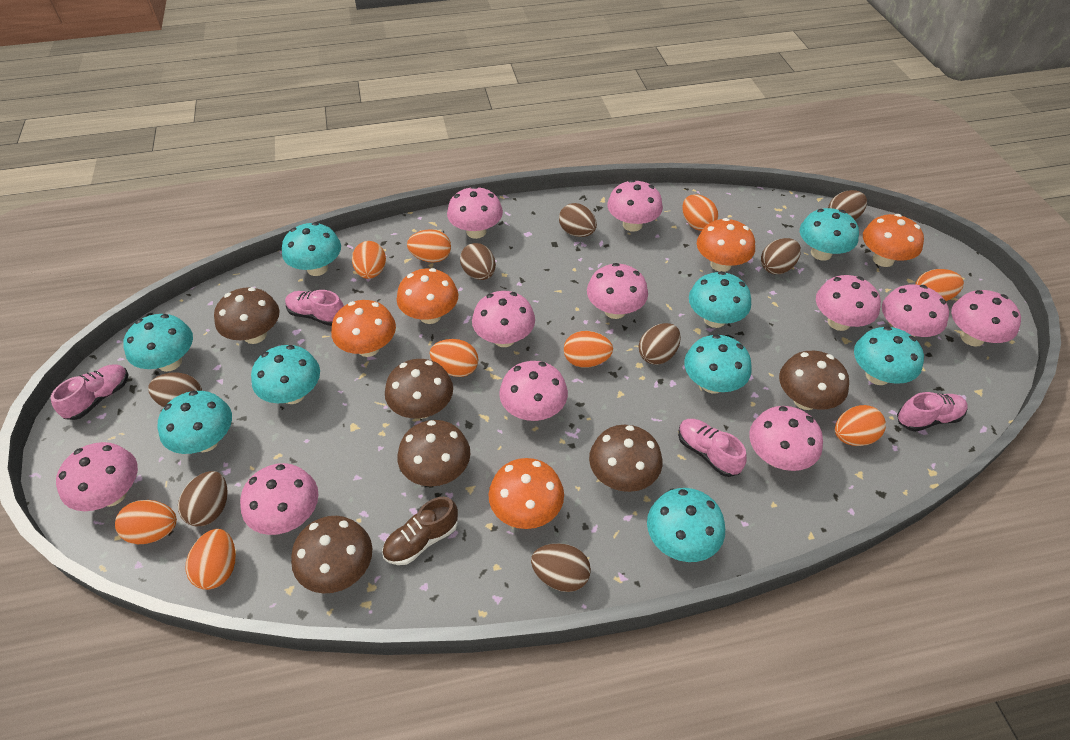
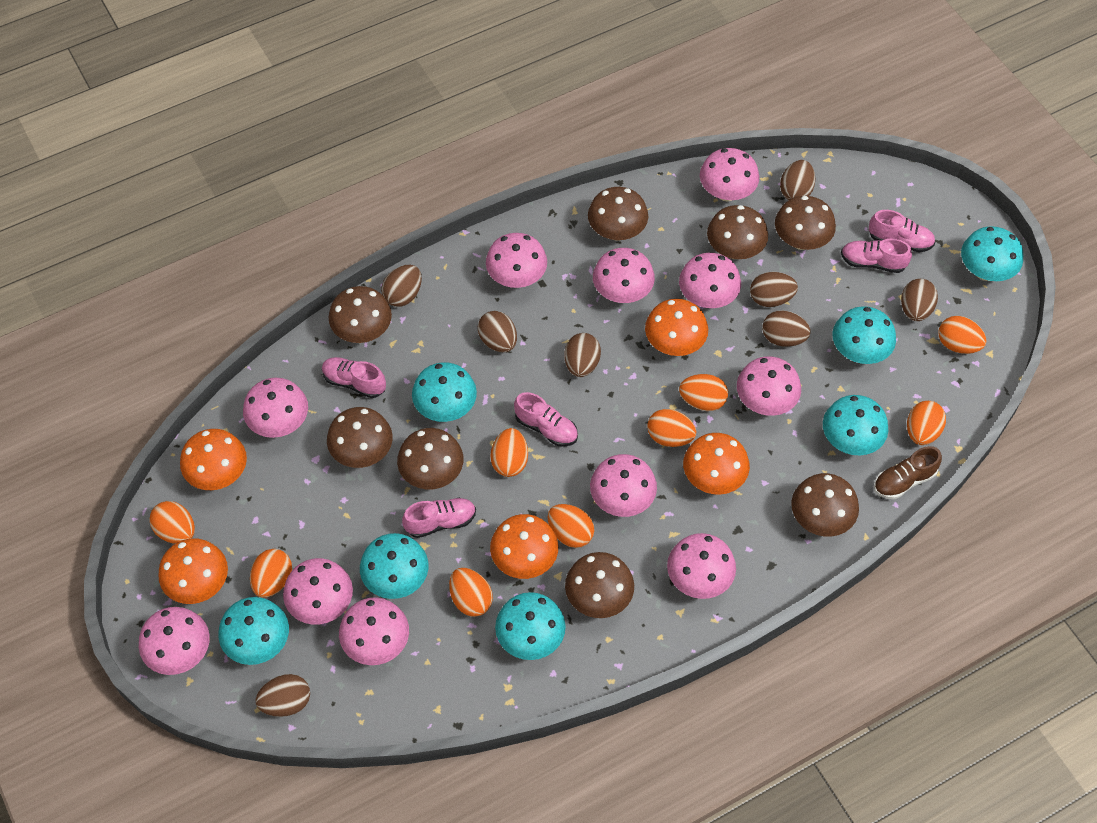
brown mushroom: 6 -> 8
pink shoe: 4 -> 5
turquoise mushroom: 9 -> 7

